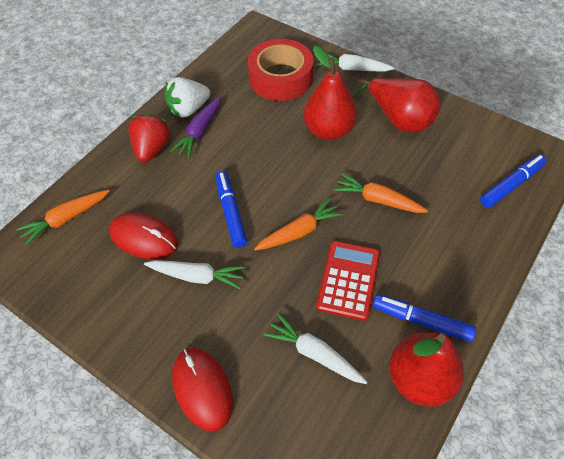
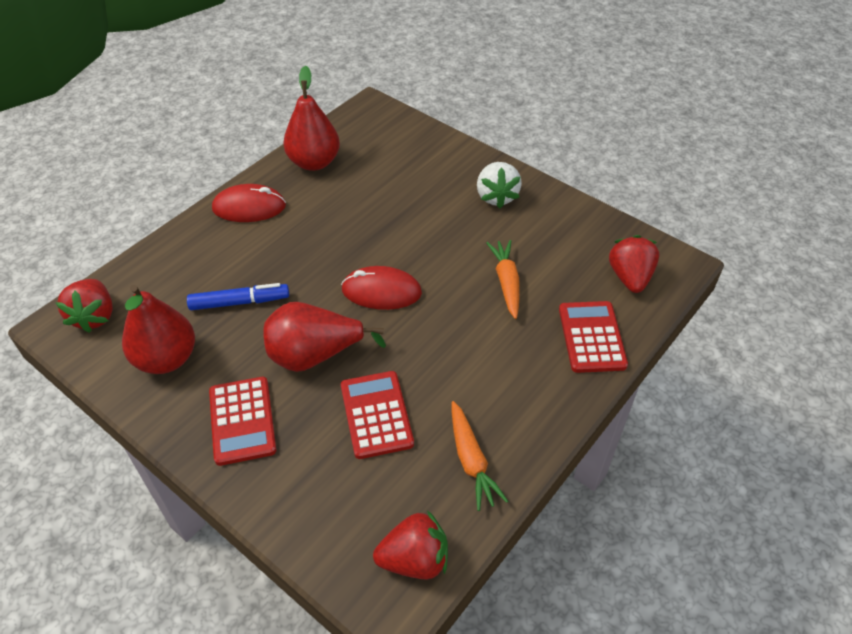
blue marker: 3 -> 1
orange carrot: 3 -> 2
purple carrot: 1 -> 0
red calculator: 1 -> 3
red strawberry: 1 -> 3
red tape: 1 -> 0
white carrot: 3 -> 0

